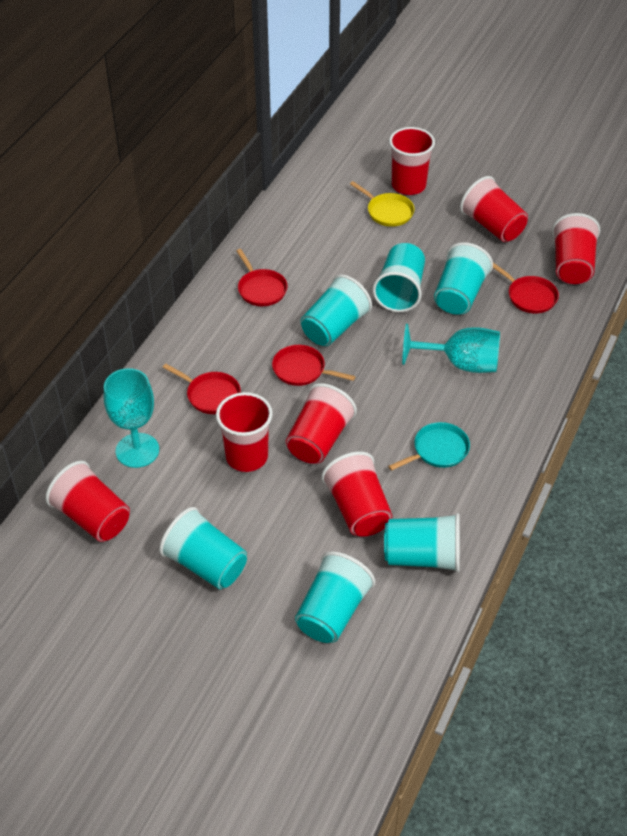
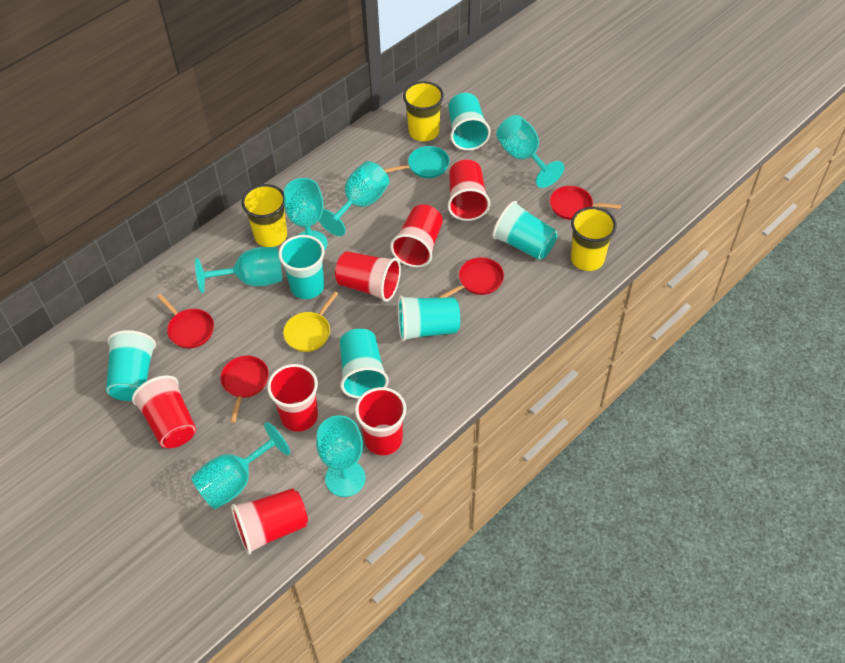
turquoise goblet: 2 -> 6
yellow cup: 0 -> 3

